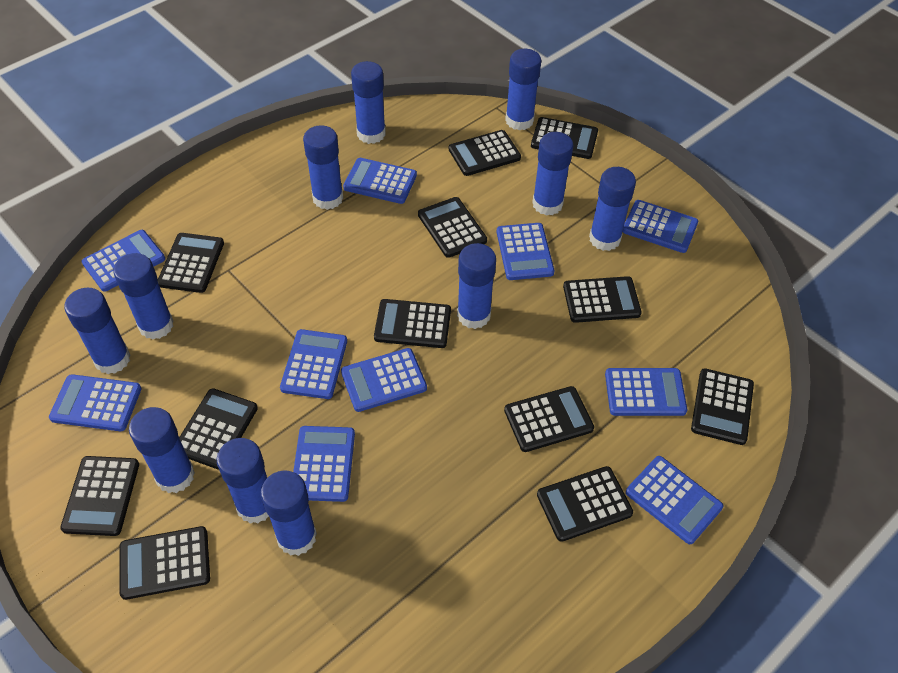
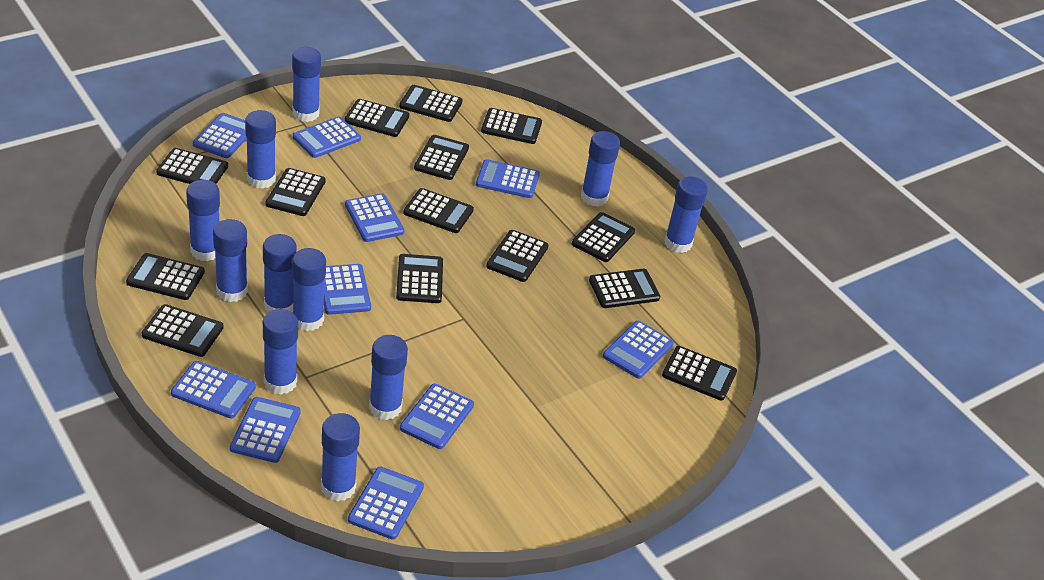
black calculator: 12 -> 14

